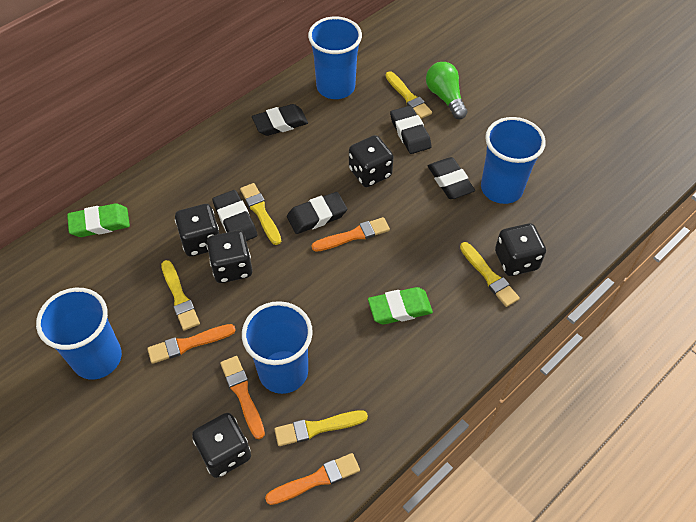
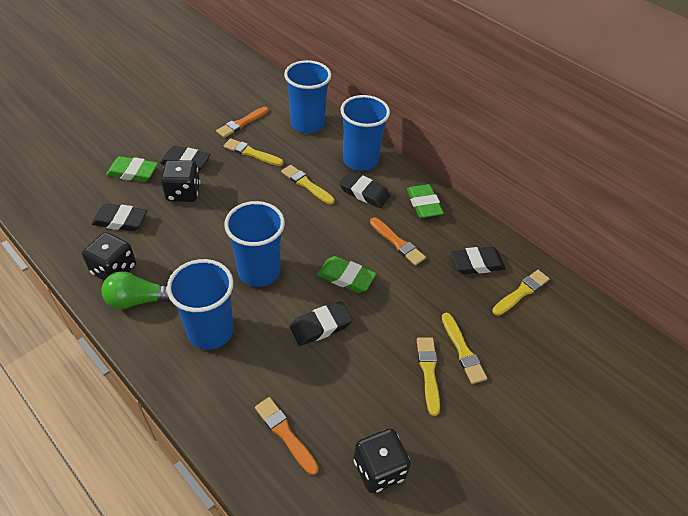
black dice: 5 -> 3
green eraser: 2 -> 3
orange brush: 4 -> 3

